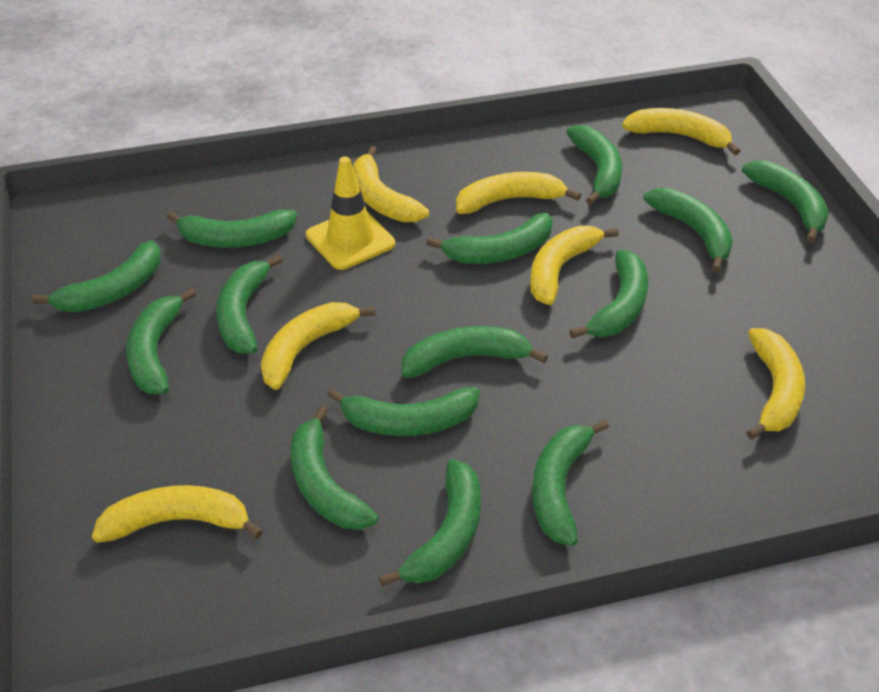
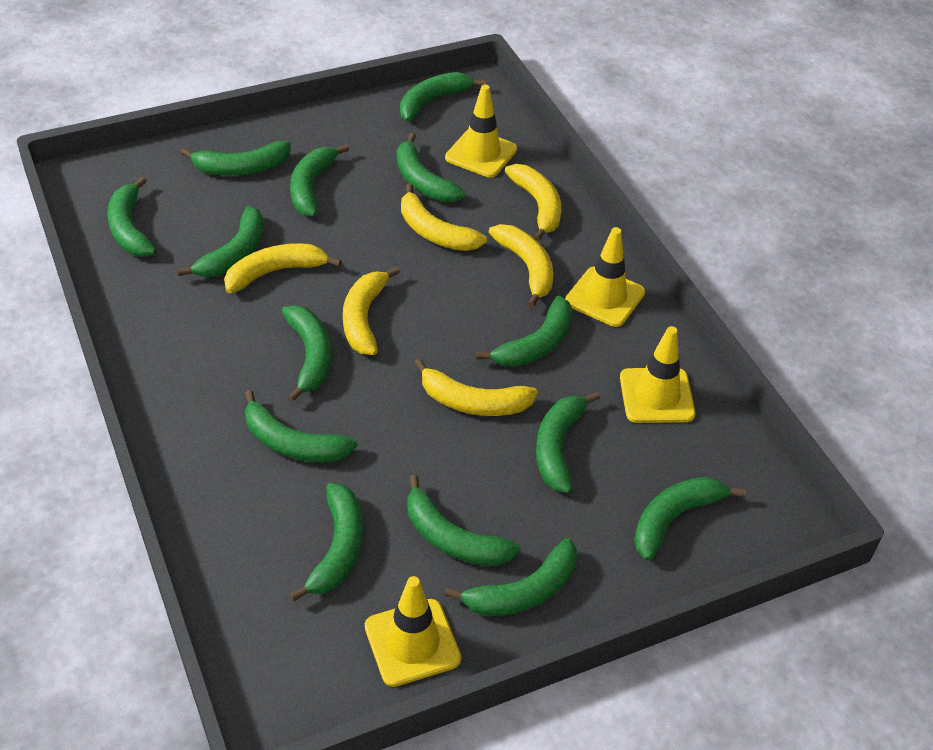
yellow banana: 7 -> 6
yellow traffic cone: 1 -> 4

